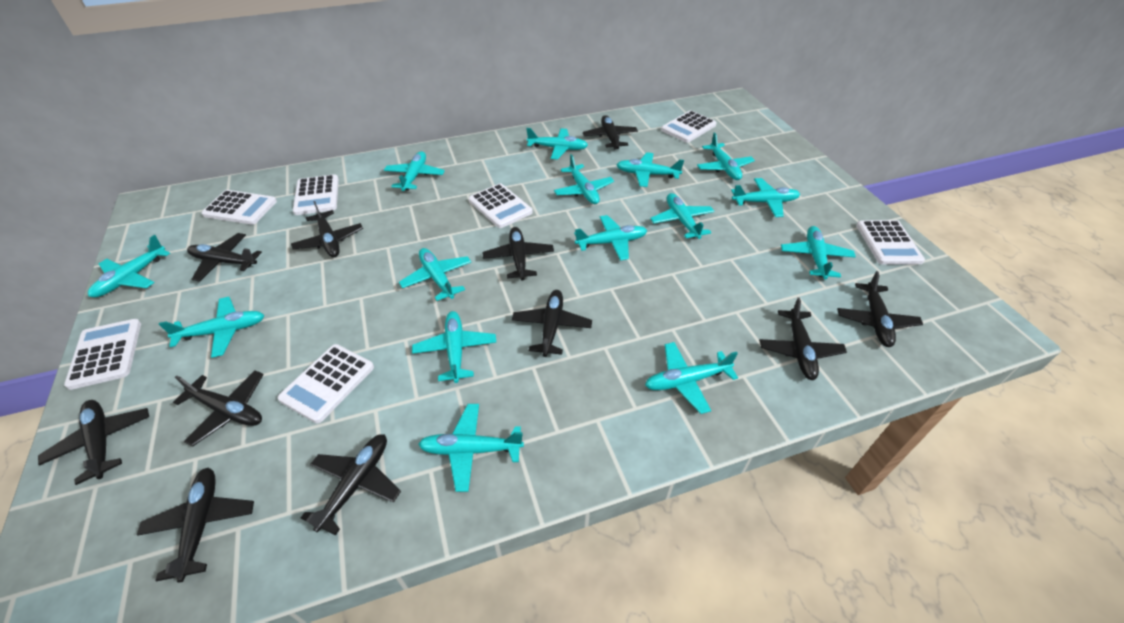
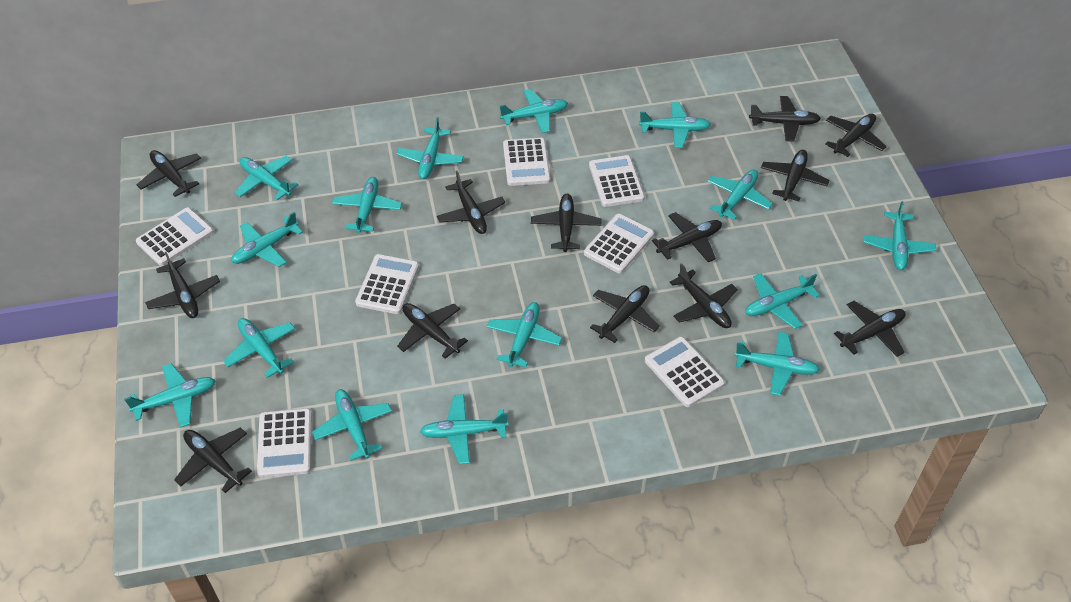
black plane: 11 -> 13

